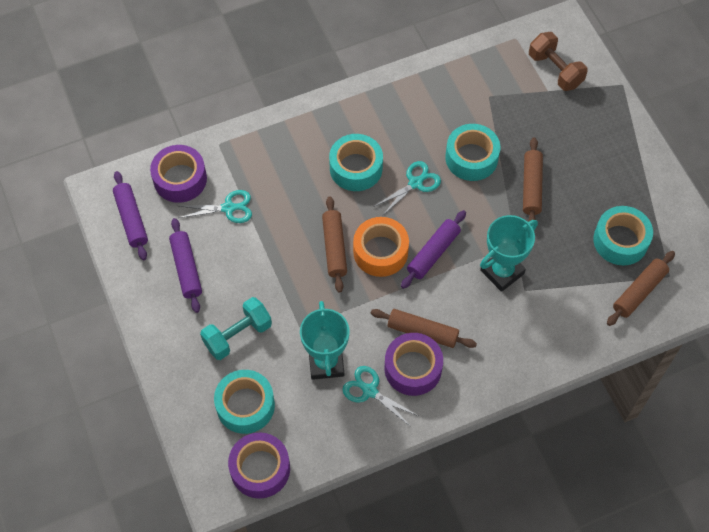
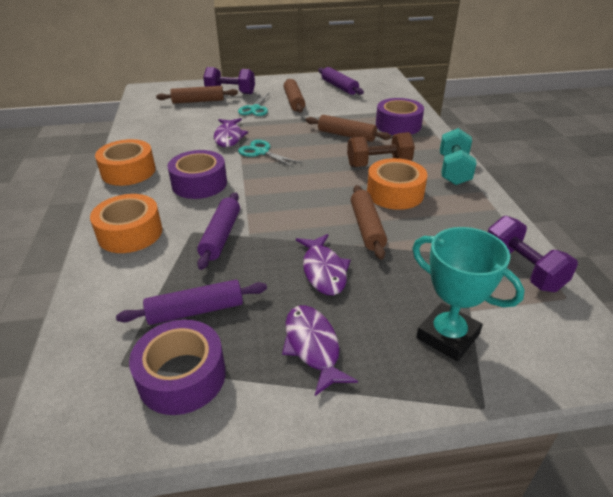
orange tape: 1 -> 3
purple dumbbell: 0 -> 2
purple fish: 0 -> 3
turquoise scissors: 3 -> 2
turquoise tape: 4 -> 0
turquoise trophy: 2 -> 1

